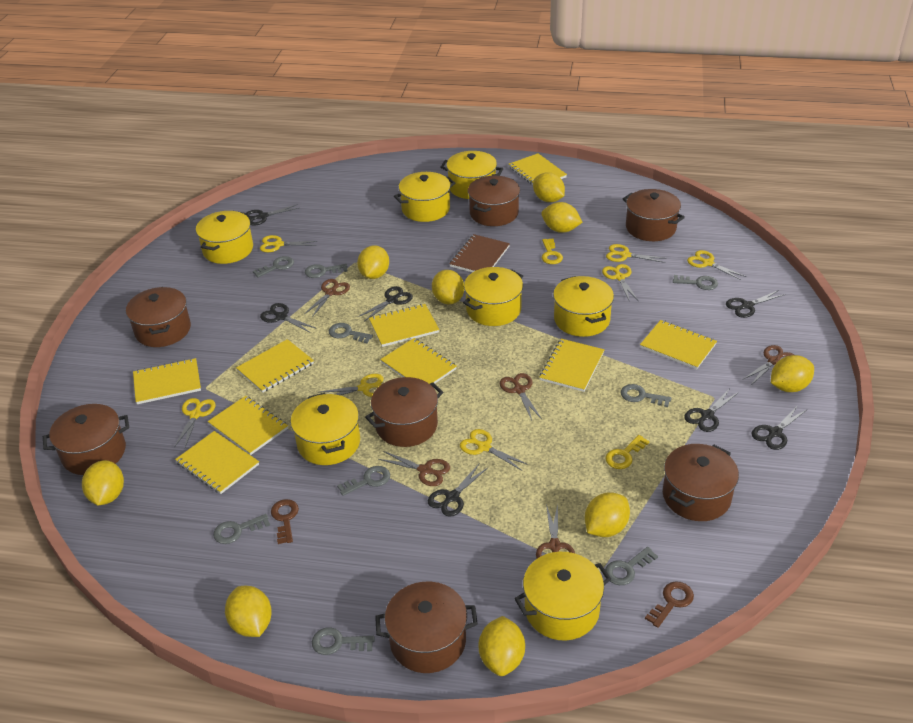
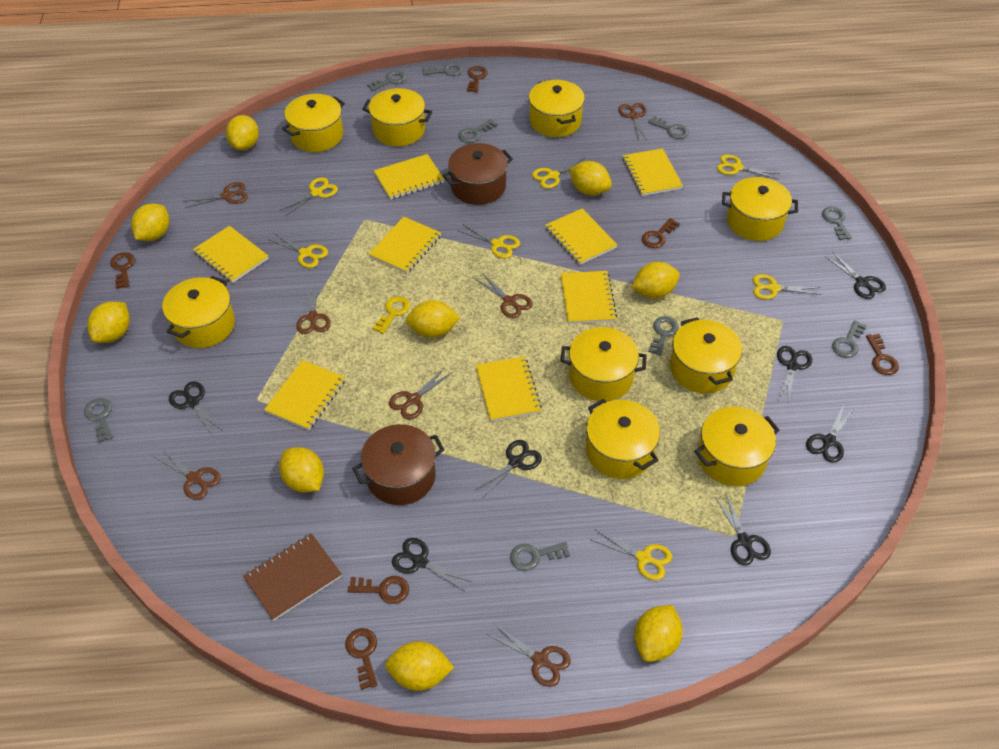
brown key: 2 -> 6
brown pot: 7 -> 2
brown scissors: 5 -> 7
yellow key: 2 -> 1
yellow notebook: 9 -> 8
yellow pot: 7 -> 9

